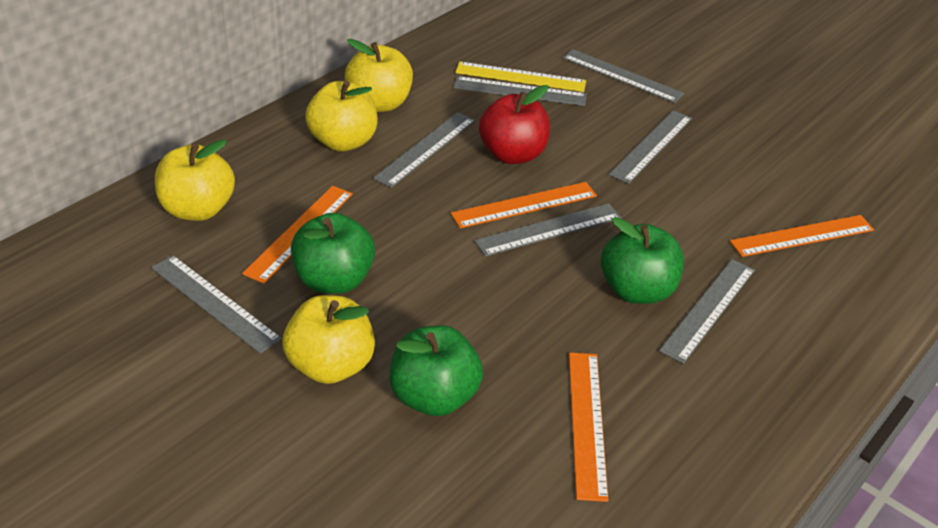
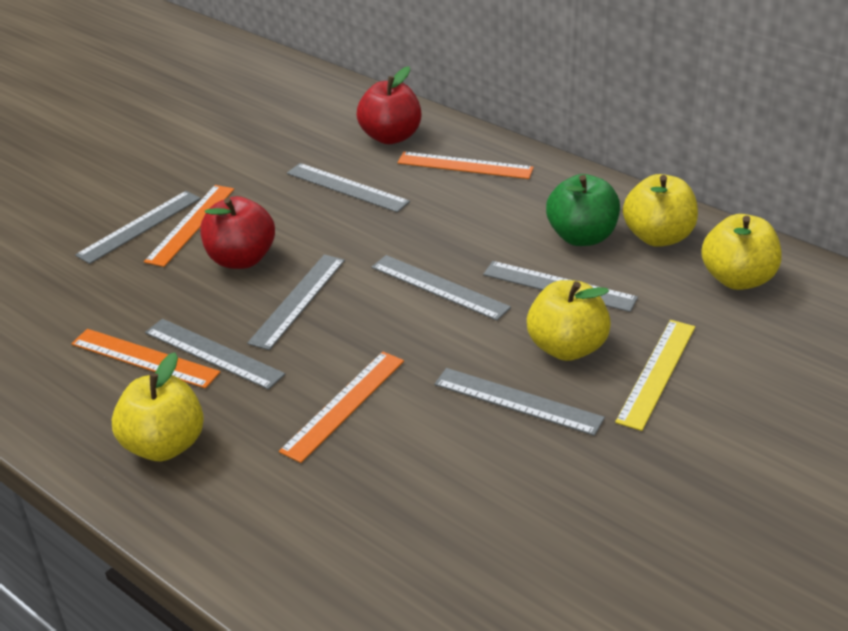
green apple: 3 -> 1
red apple: 1 -> 2

